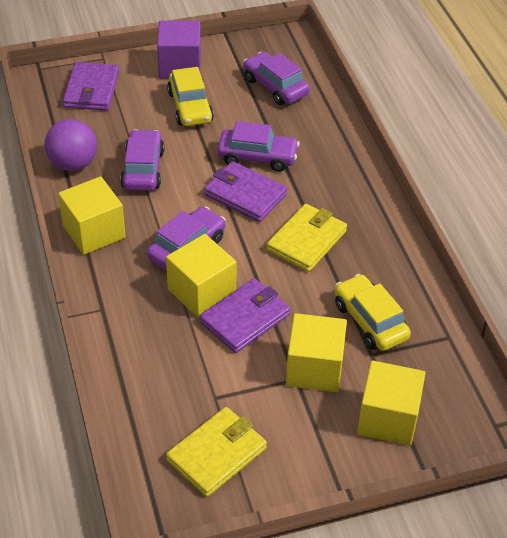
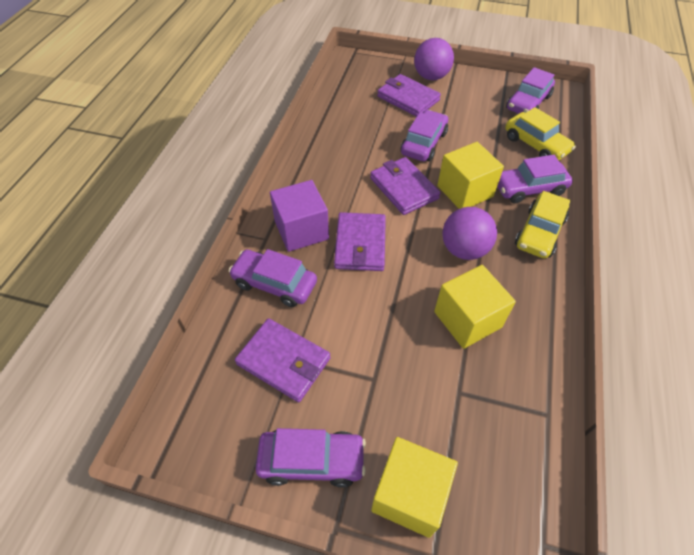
purple ball: 1 -> 2
purple car: 4 -> 5
purple wallet: 3 -> 4
yellow cube: 4 -> 3
yellow wallet: 2 -> 0

